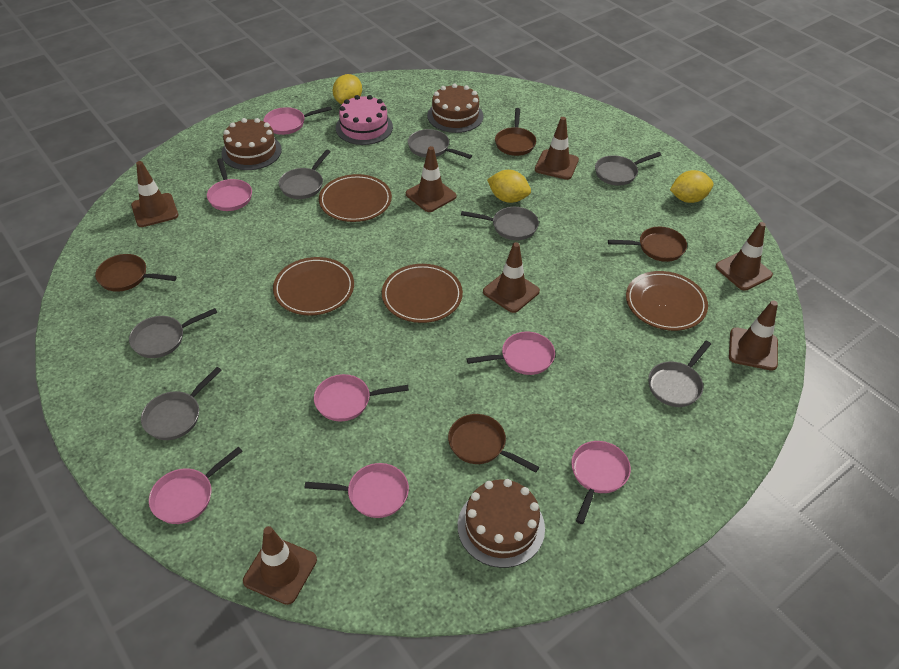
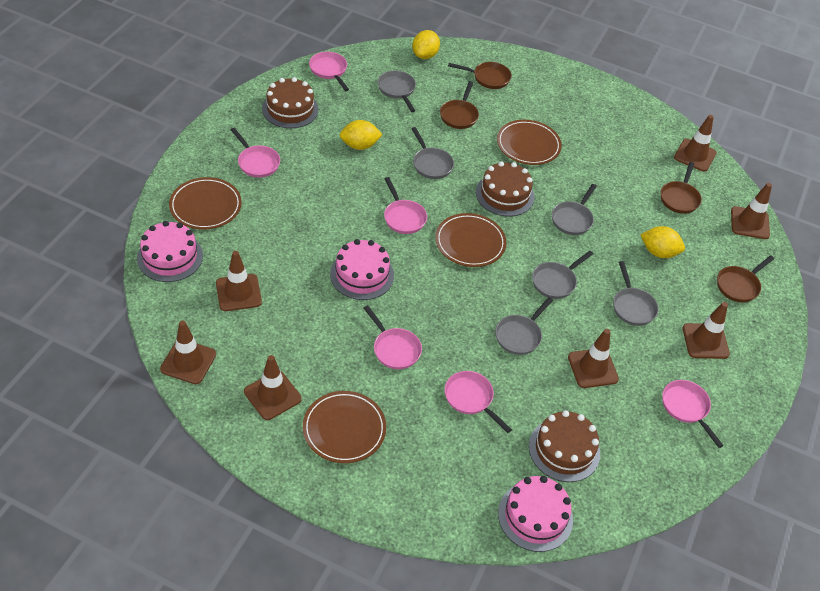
grey pan: 7 -> 6
pink cake: 1 -> 3
pink pan: 7 -> 6

